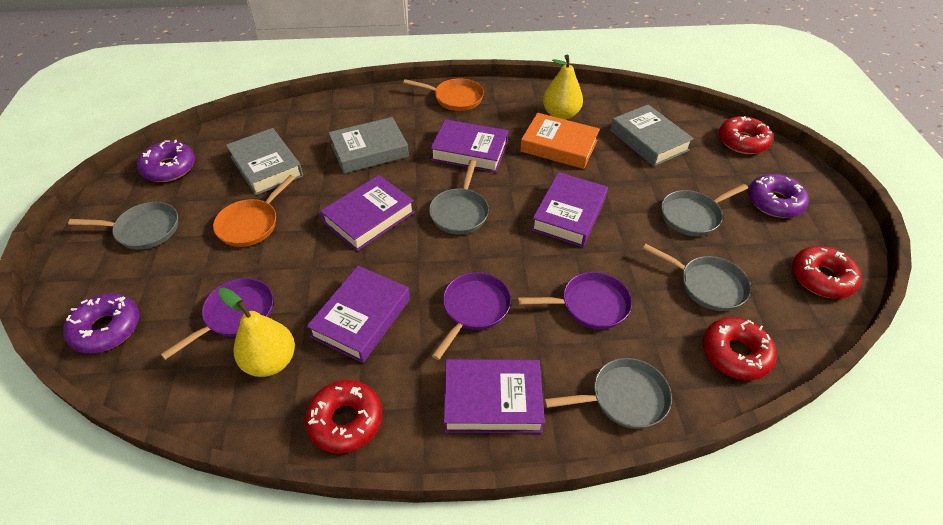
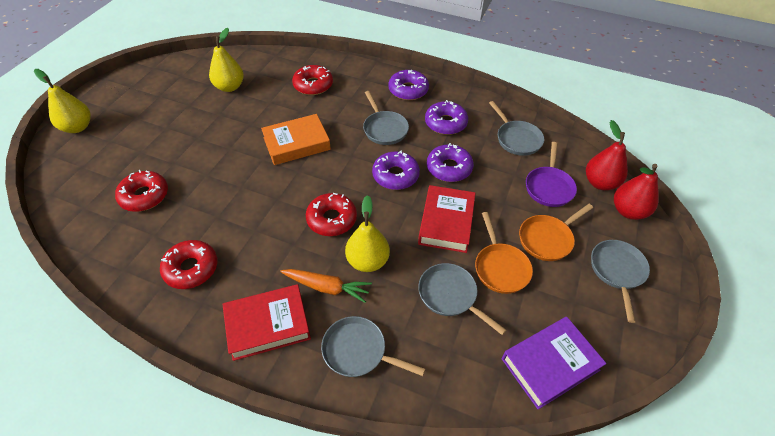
grey book: 3 -> 0
orange carrot: 0 -> 1
purple book: 5 -> 1
purple donut: 3 -> 4
purple pan: 3 -> 1
red book: 0 -> 2
red pear: 0 -> 2
yellow pear: 2 -> 3

